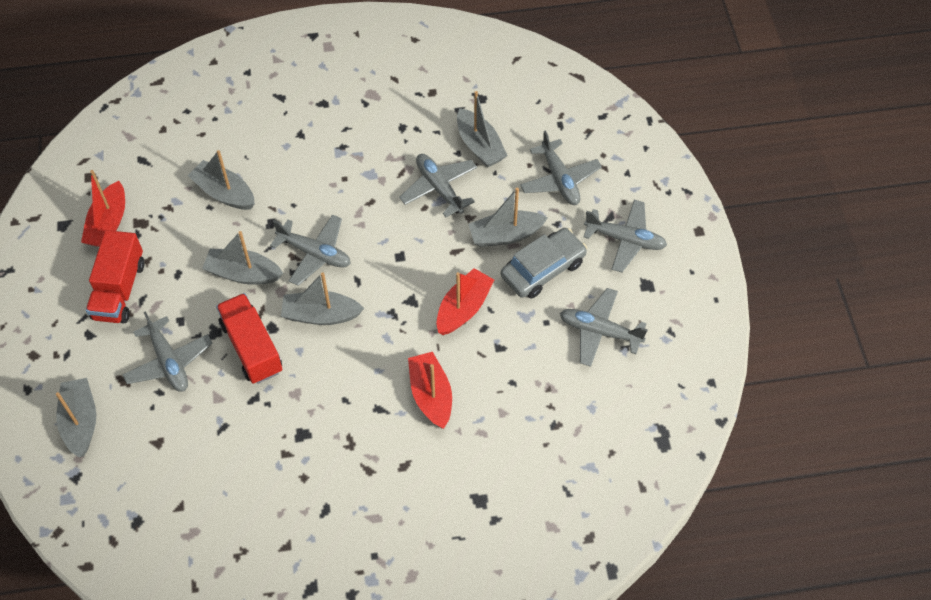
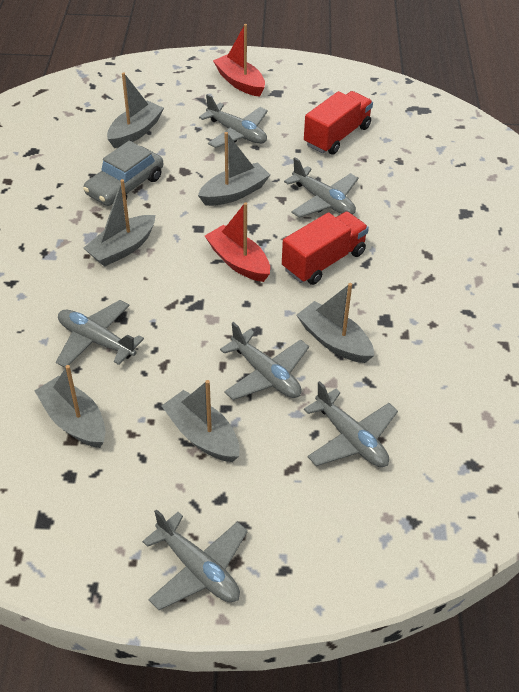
red boat: 3 -> 2

